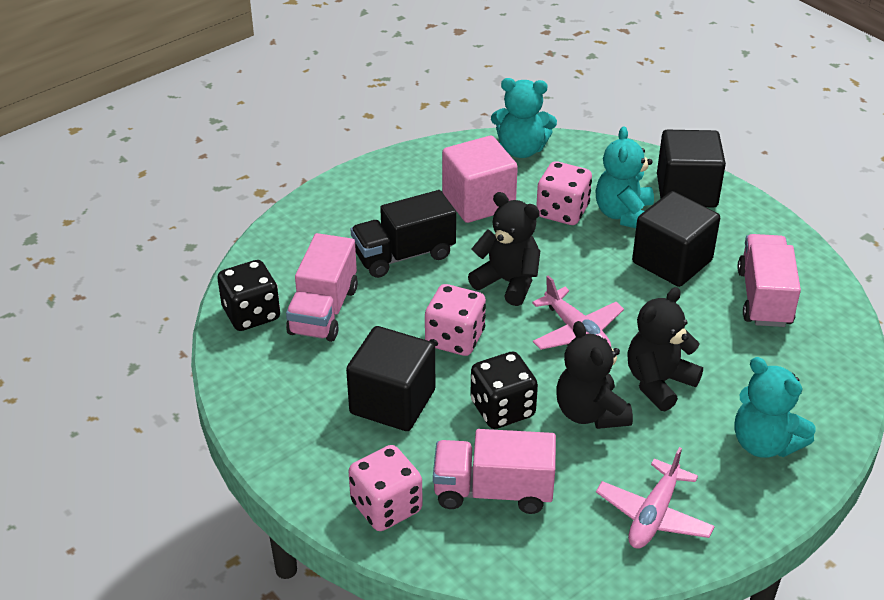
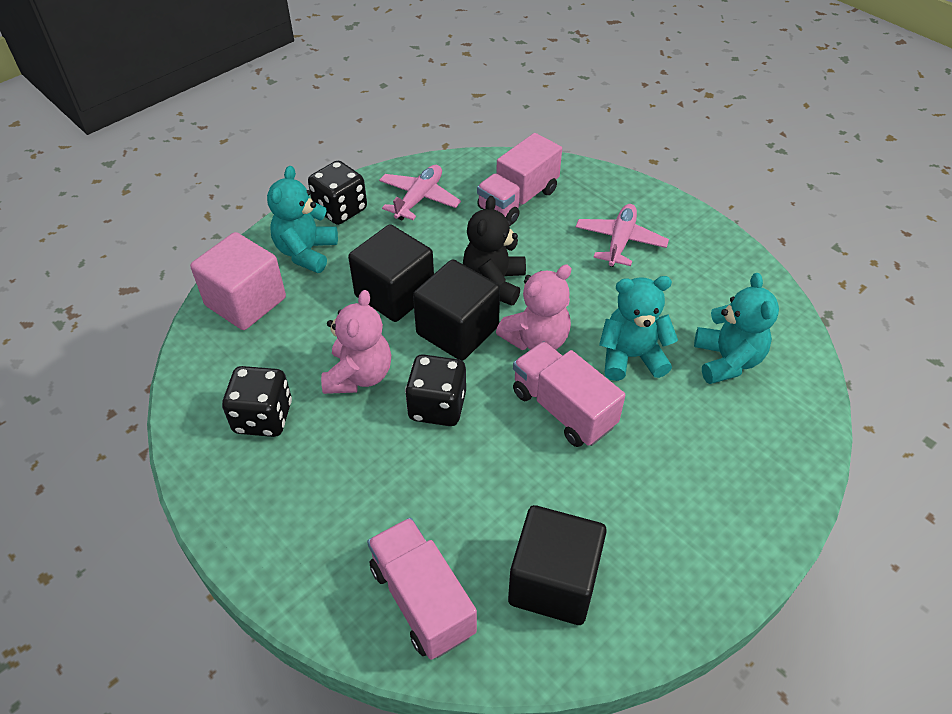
black dice: 2 -> 3
black teddy bear: 3 -> 1
black truck: 1 -> 0
pink dice: 3 -> 0
pink teddy bear: 0 -> 2

